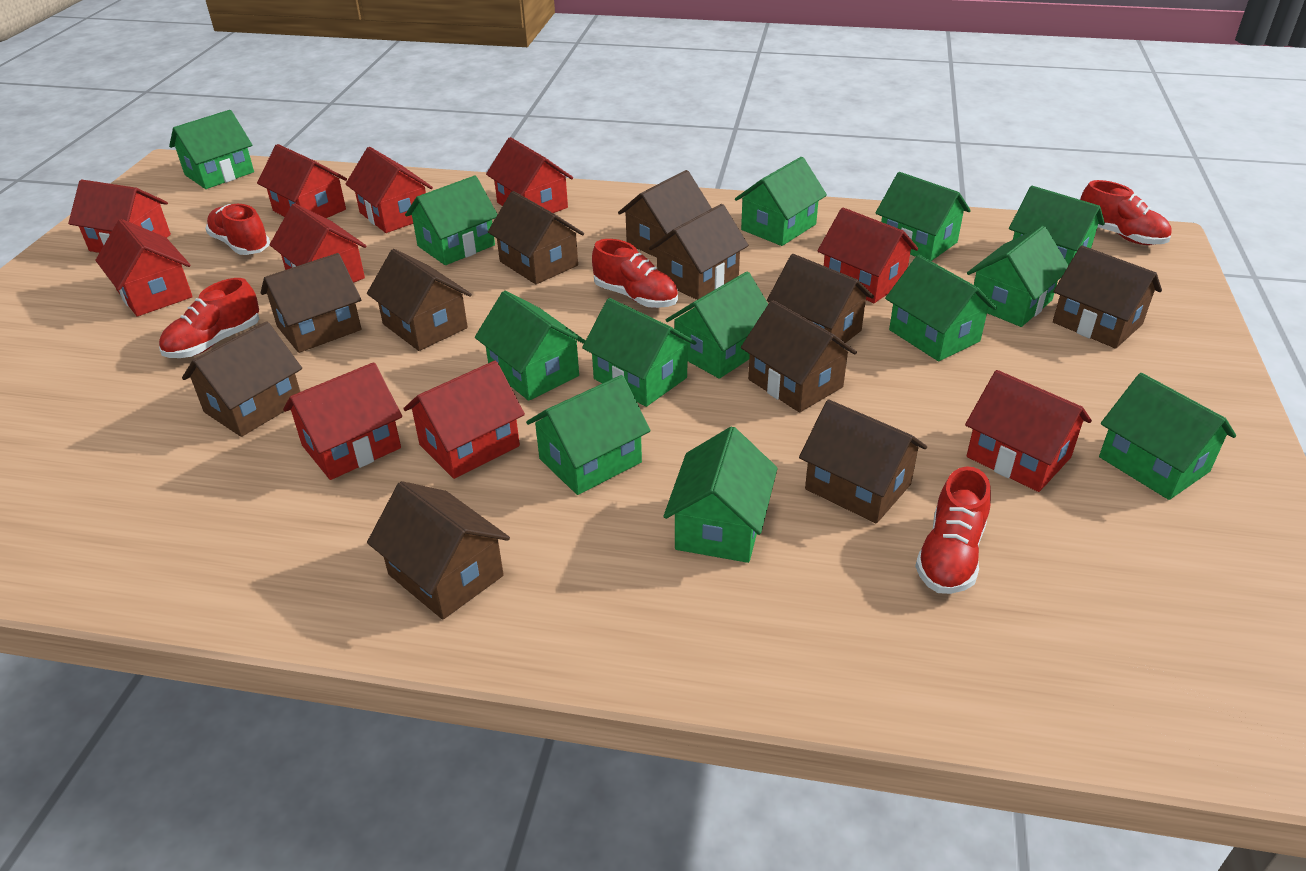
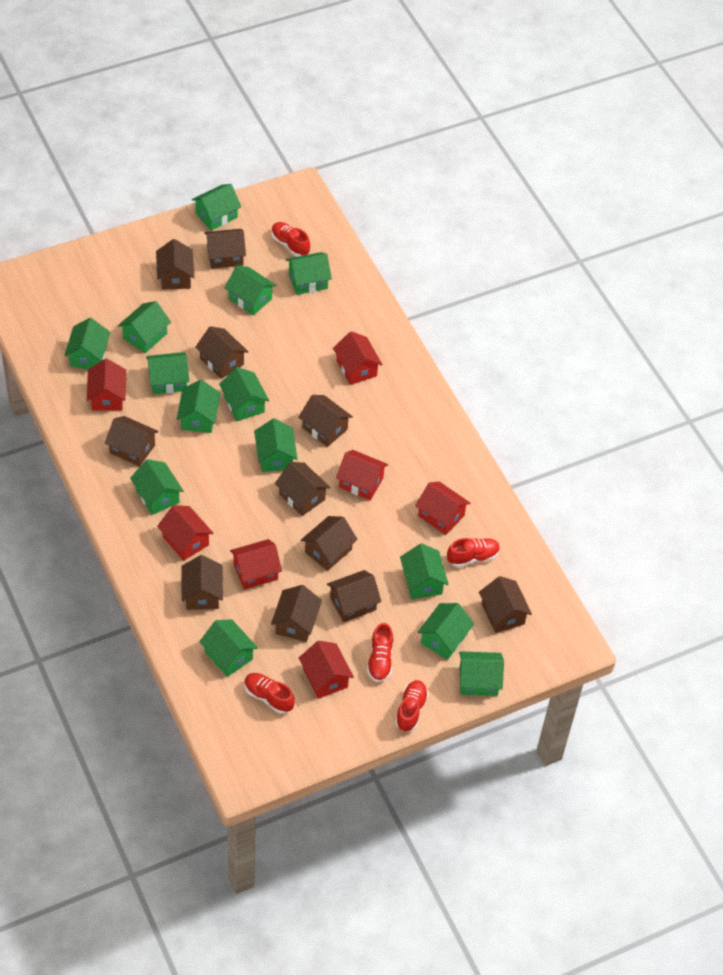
green house: 13 -> 14
red house: 10 -> 7

